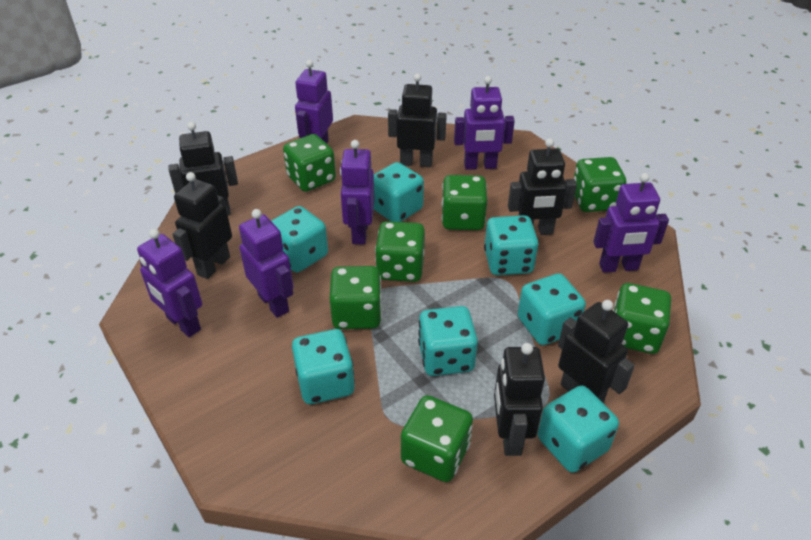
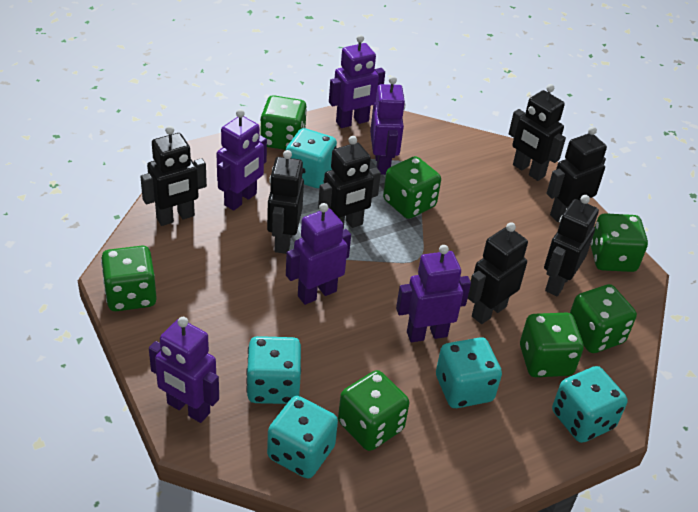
black robot: 6 -> 7
turquoise dice: 7 -> 5

